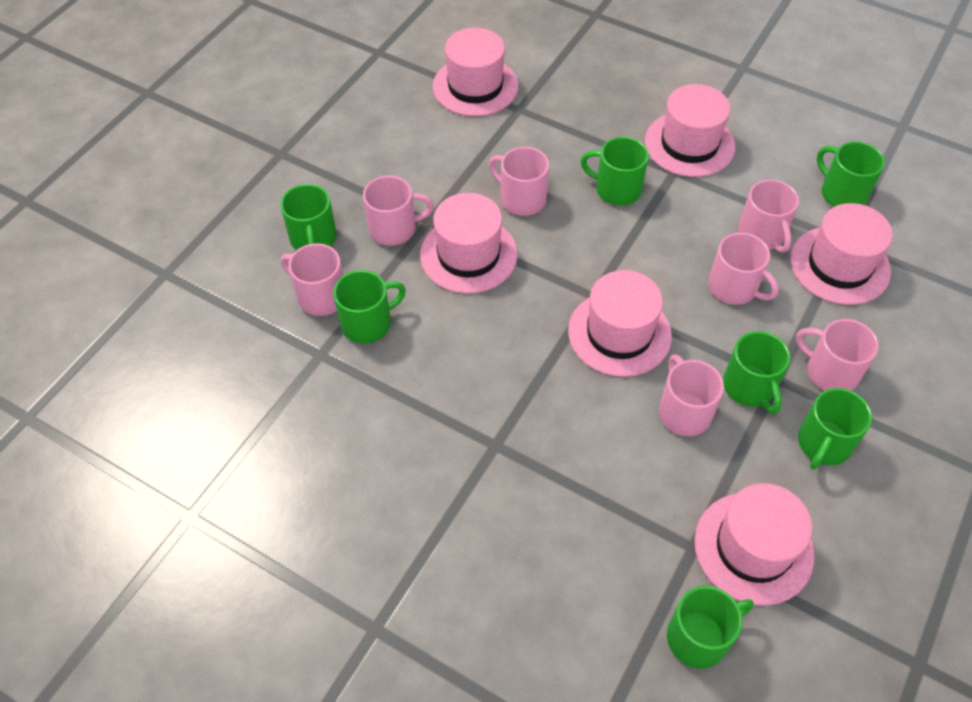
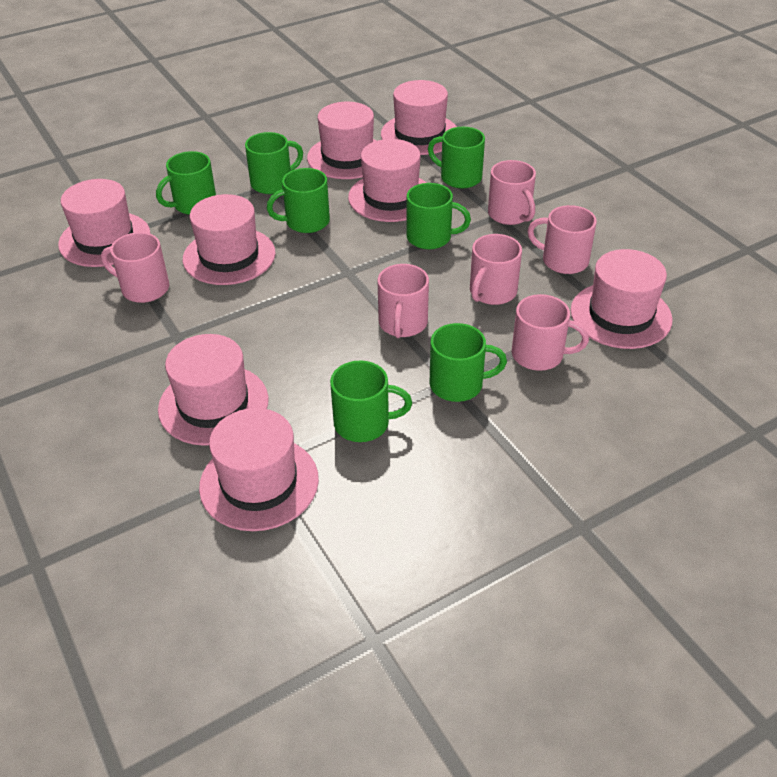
pink hat: 6 -> 8
pink mug: 7 -> 6

